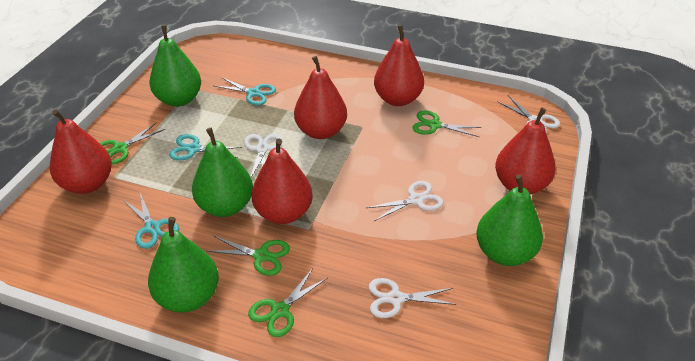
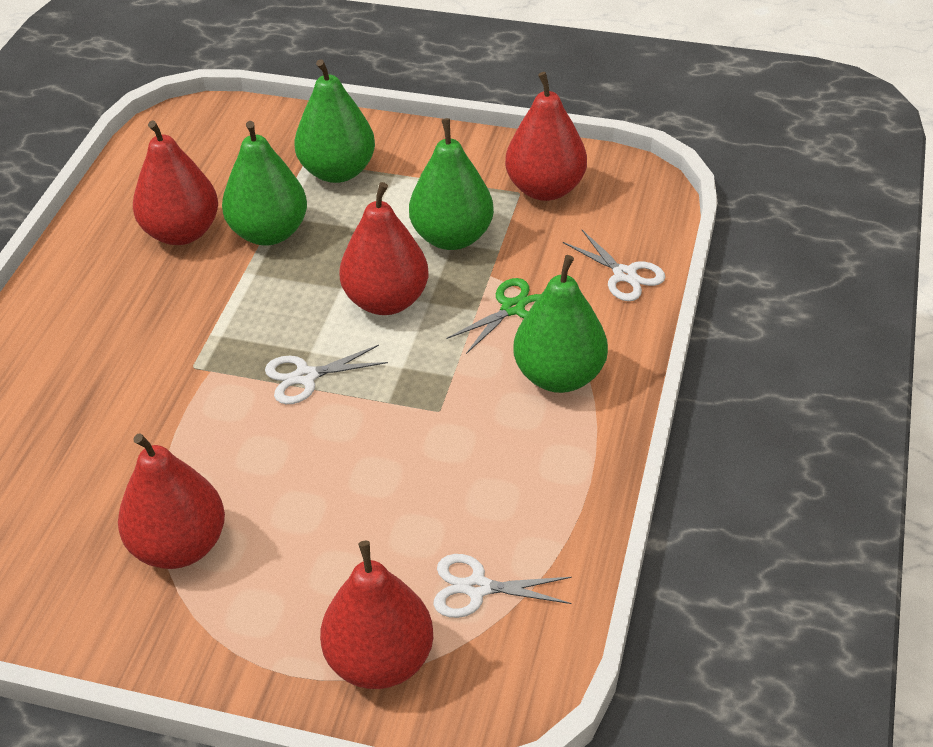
green scissors: 4 -> 1
turquoise scissors: 3 -> 0
white scissors: 4 -> 3

